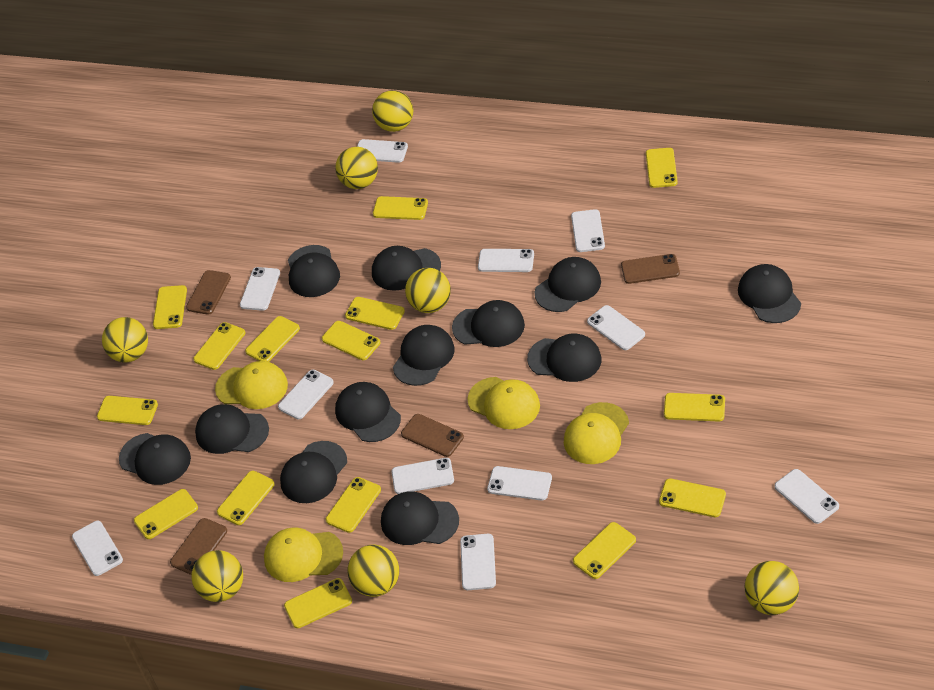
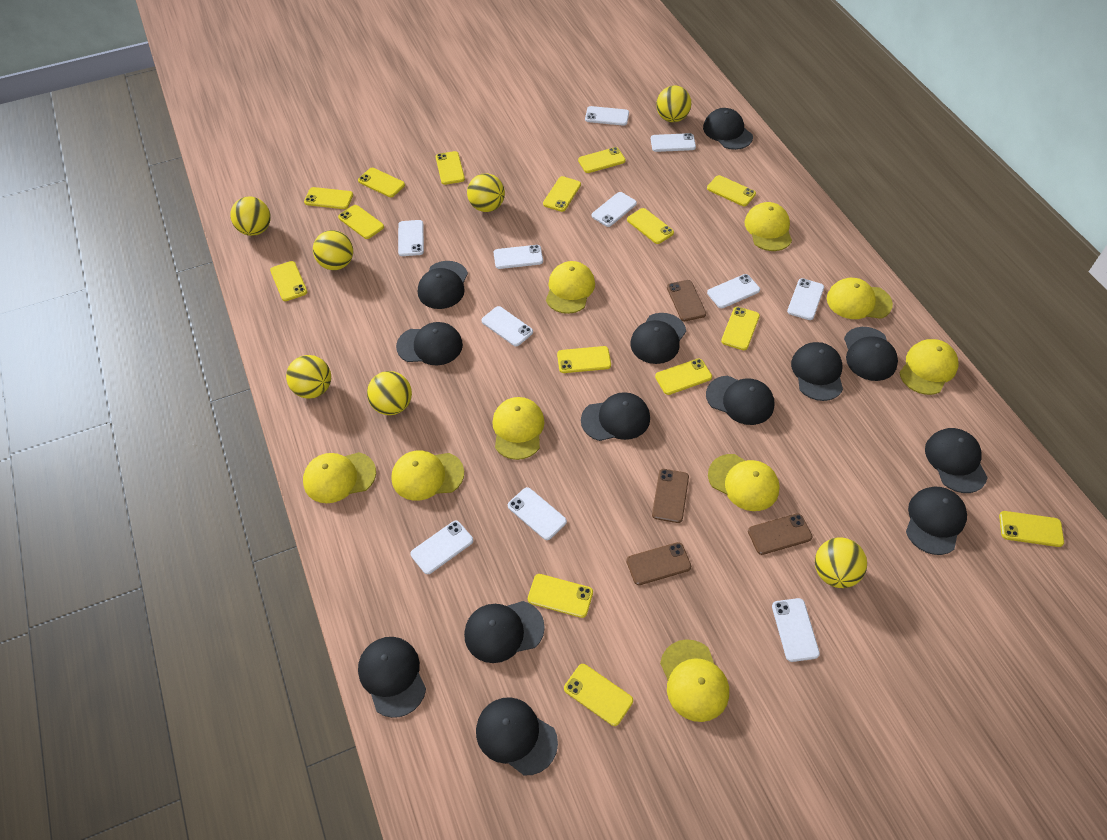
black cap: 12 -> 13
yellow cap: 4 -> 9

